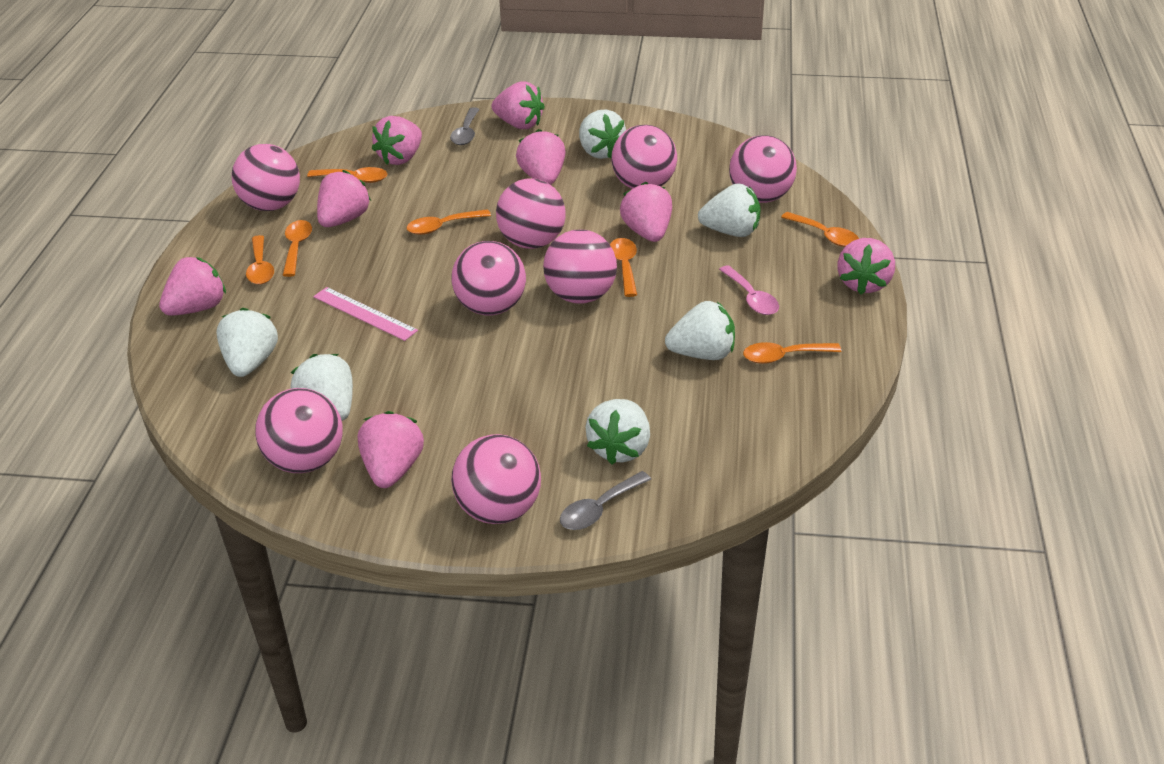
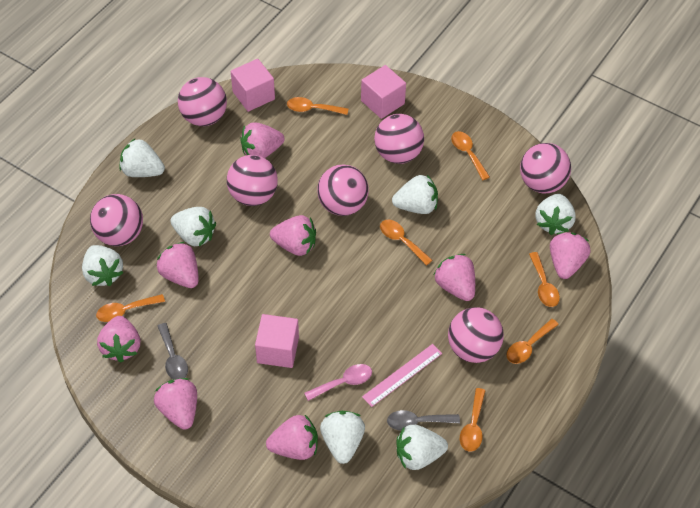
pink ball: 8 -> 7
pink cube: 0 -> 3
white strawberry: 6 -> 7

